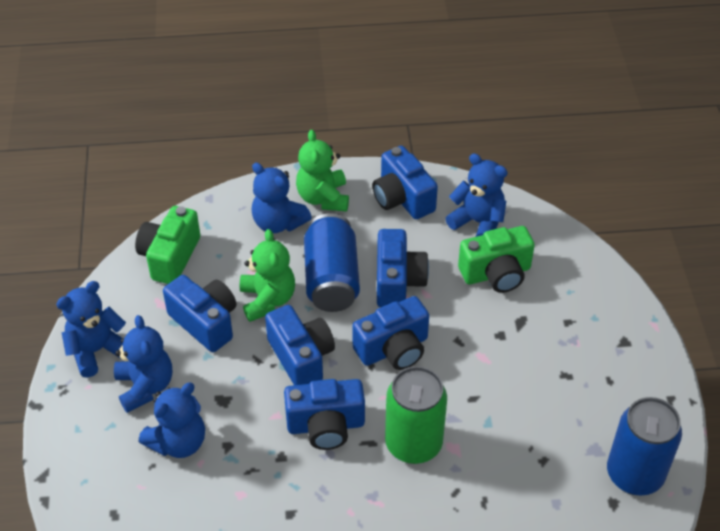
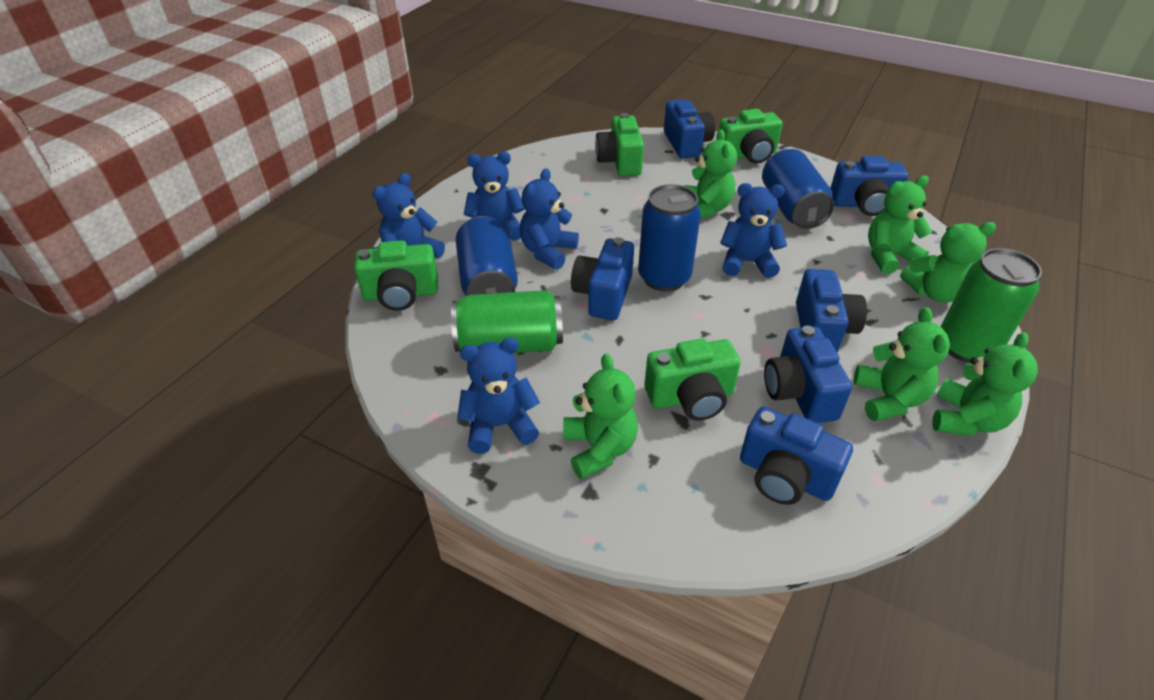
blue can: 2 -> 3
green camera: 2 -> 4
green can: 1 -> 2
green teddy bear: 2 -> 6

